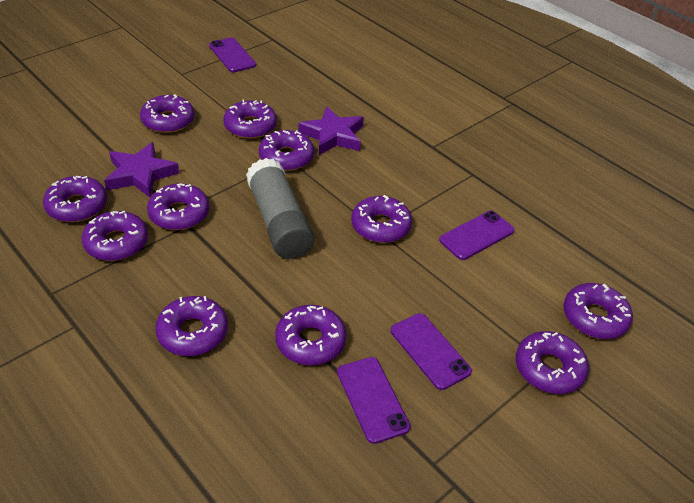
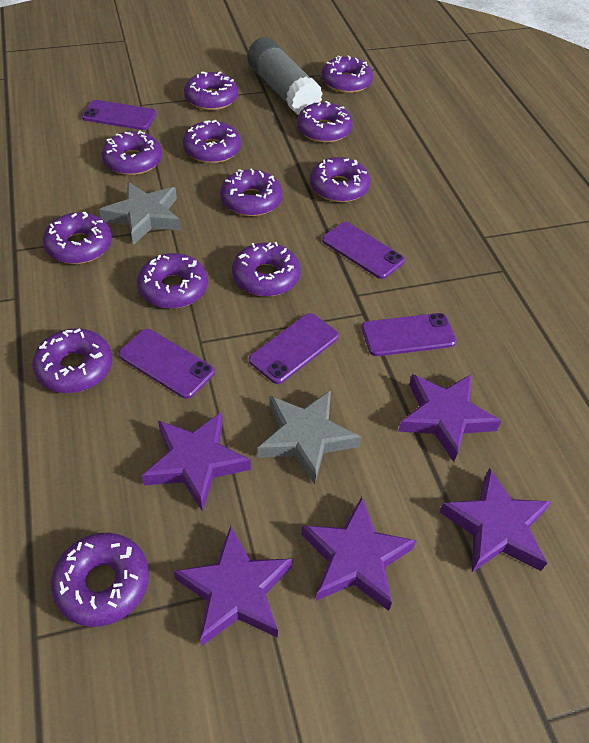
grey star: 0 -> 2
purple donut: 11 -> 12
purple phone: 4 -> 5
purple star: 2 -> 5

